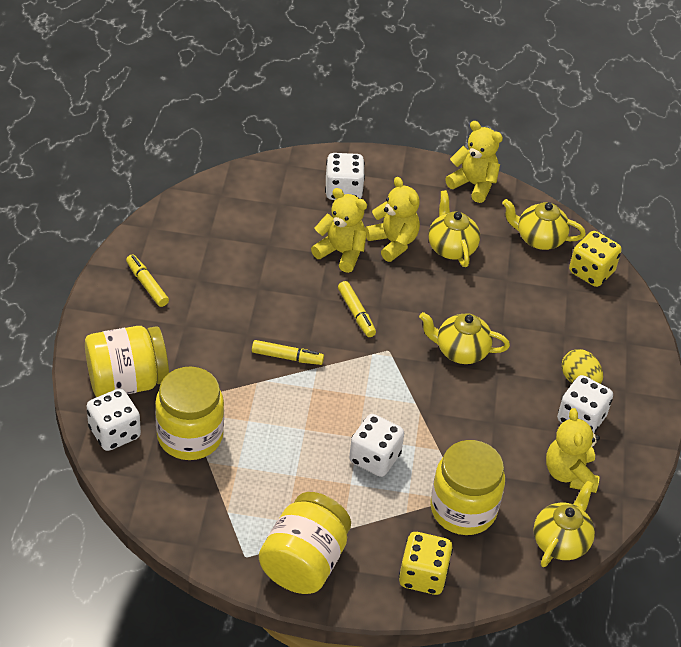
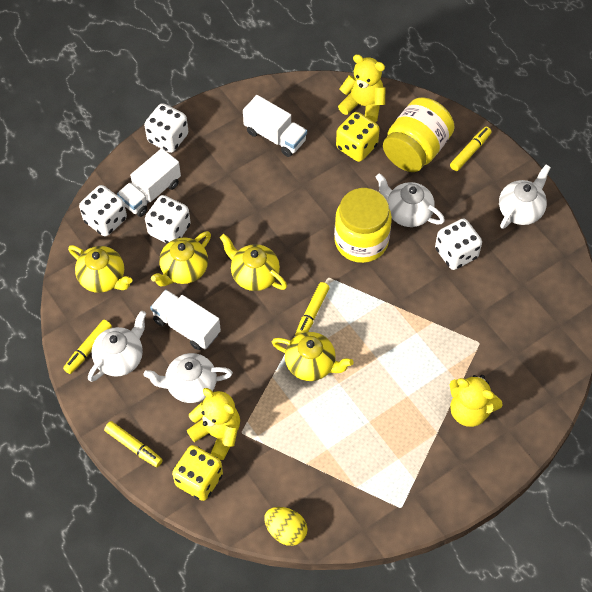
white teapot: 0 -> 4
white truck: 0 -> 3
yellow jar: 4 -> 2
yellow marker: 3 -> 4
yellow teddy bear: 4 -> 3

